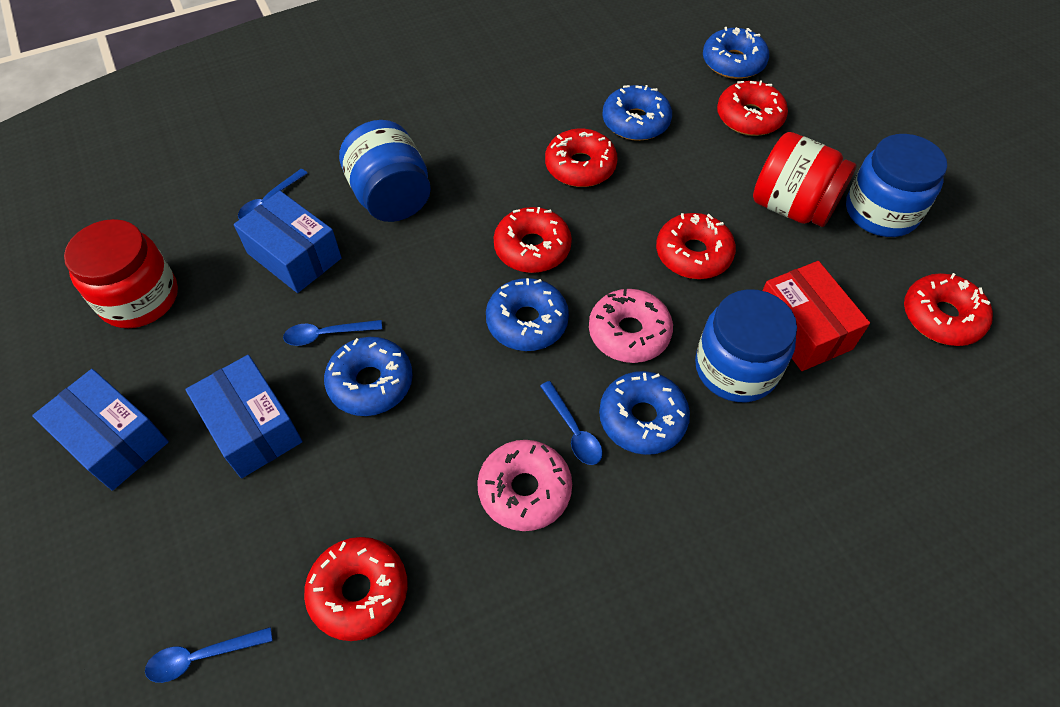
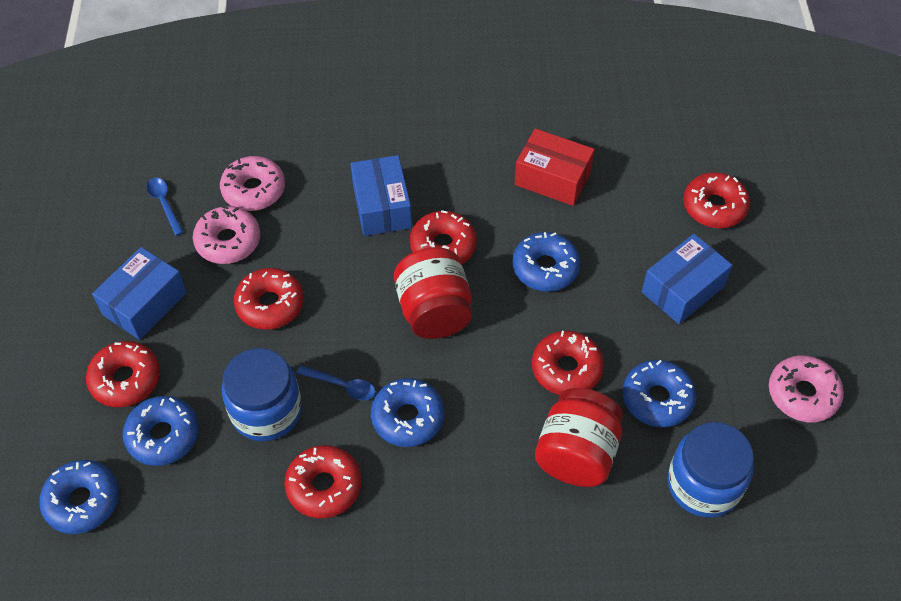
blue jar: 3 -> 2
blue spoon: 4 -> 2
pink donut: 2 -> 3

